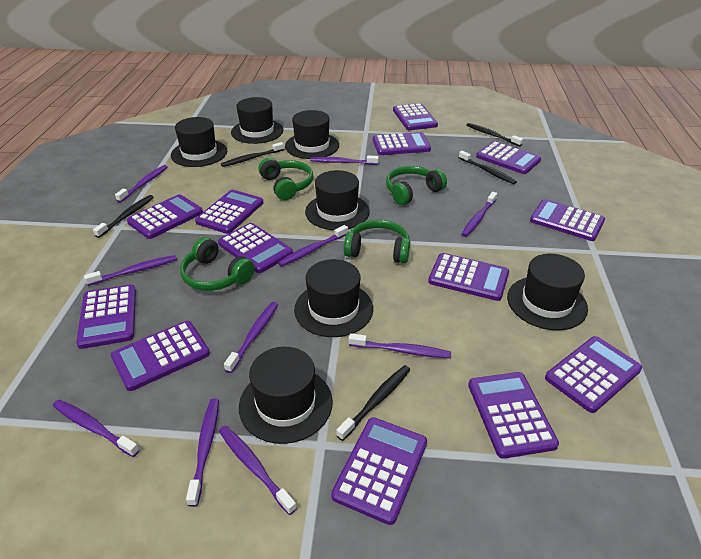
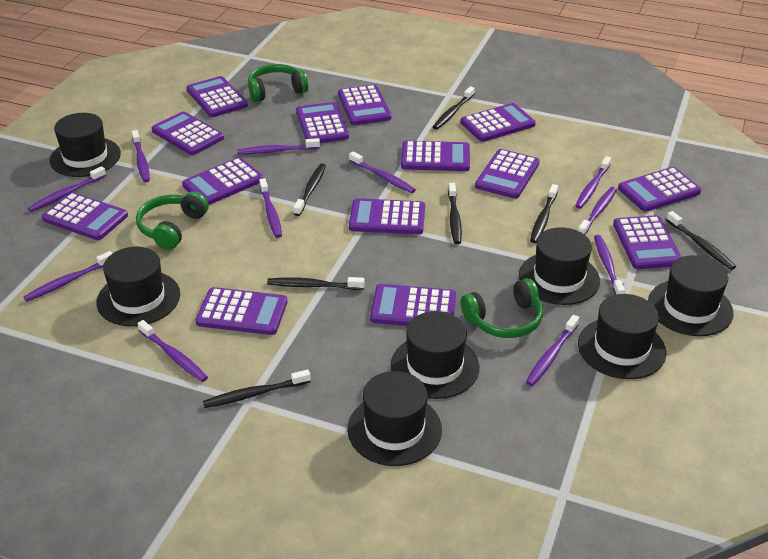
black toothbrush: 5 -> 7
green headphones: 4 -> 3
purple calculator: 13 -> 14
purple toothbrush: 10 -> 11

